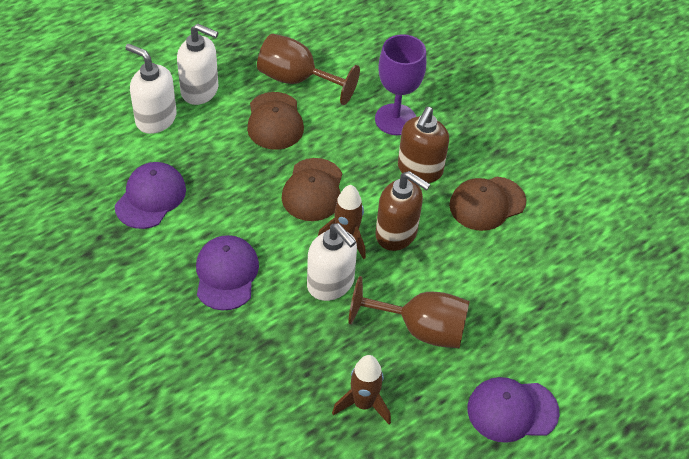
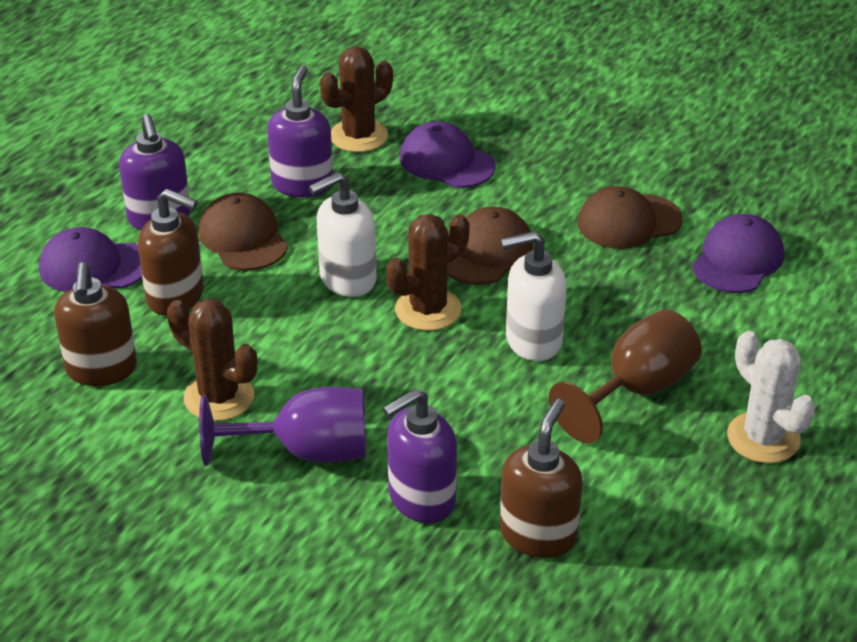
brown cactus: 0 -> 3
brown goblet: 2 -> 1
brown rocket: 2 -> 0
brown soap dispenser: 2 -> 3
purple soap dispenser: 0 -> 3
white cactus: 0 -> 1
white soap dispenser: 3 -> 2

